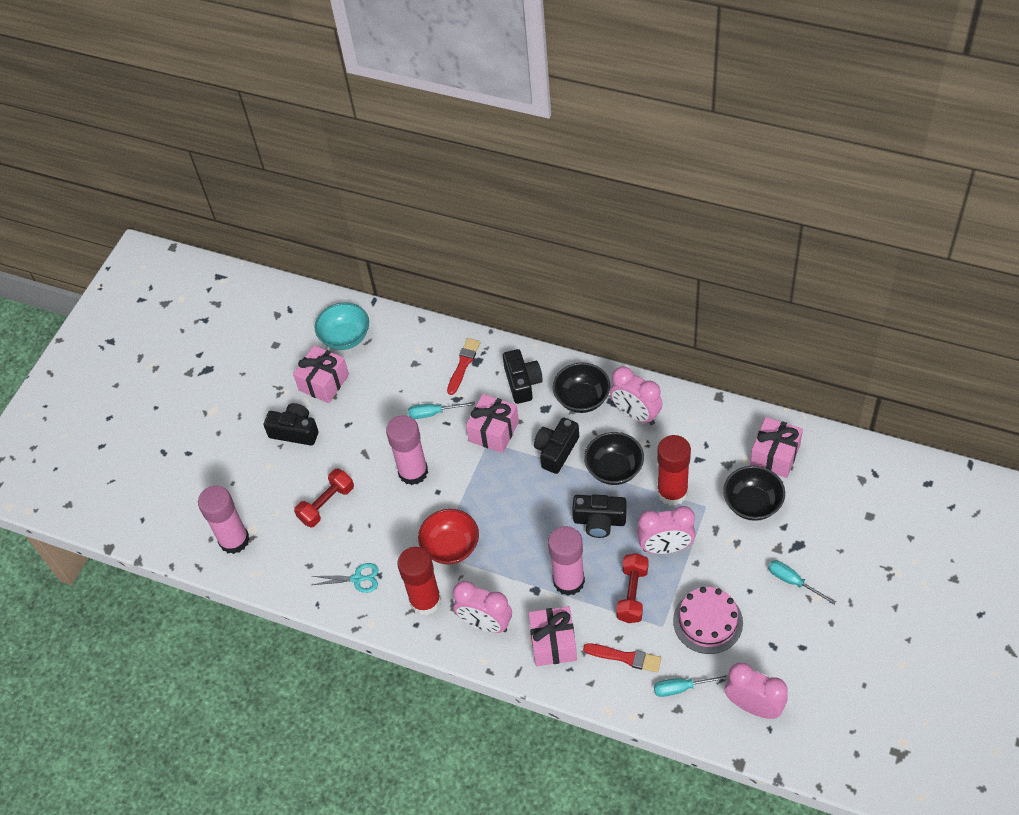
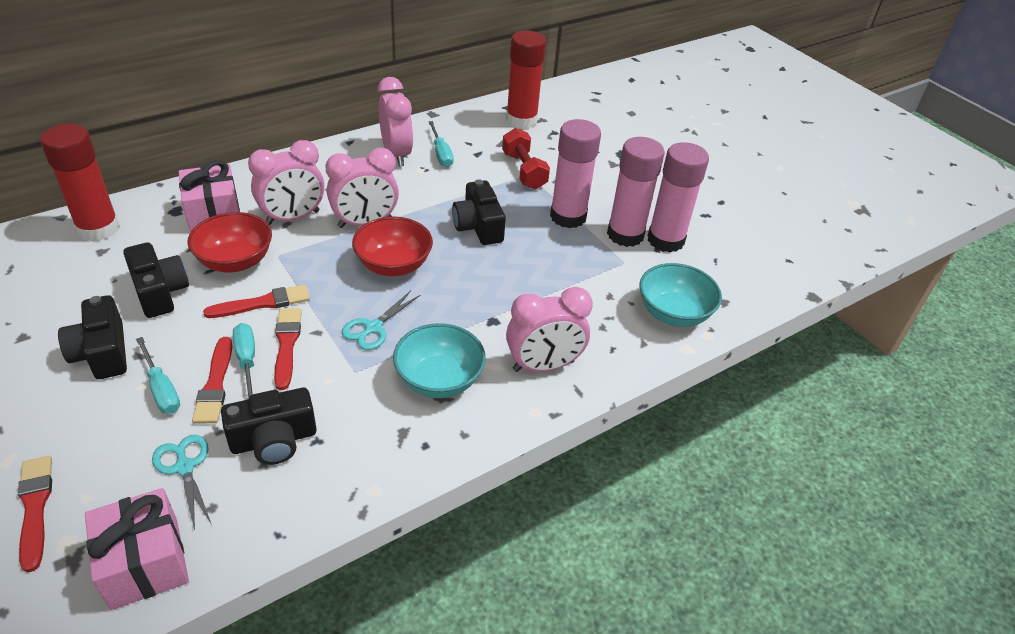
black bowl: 3 -> 0
pink cake: 1 -> 0
pink gift: 4 -> 2
red bowl: 1 -> 2
red brush: 2 -> 4
red dumbbell: 2 -> 1
turquoise bowl: 1 -> 2
turquoise scissors: 1 -> 2

